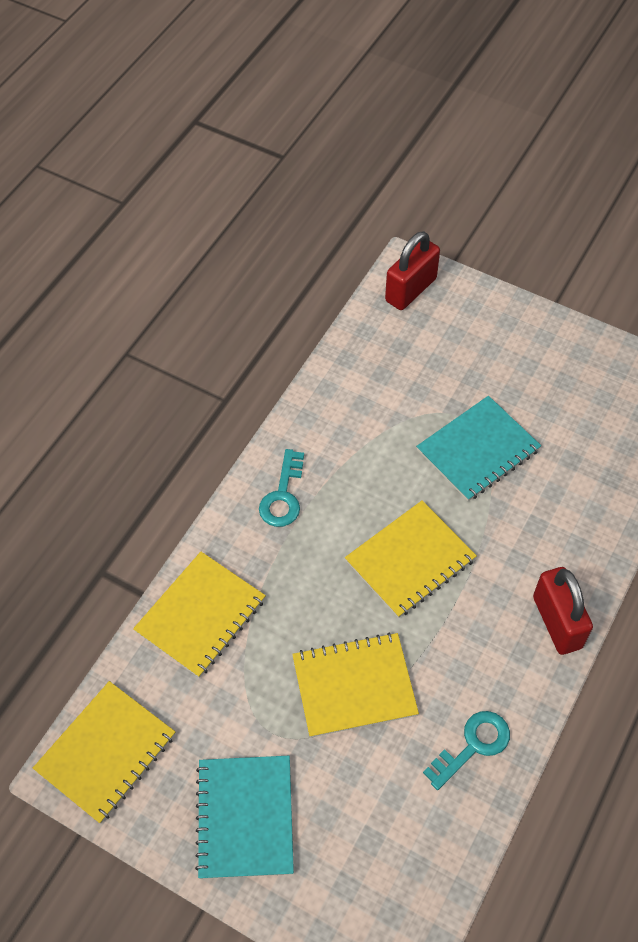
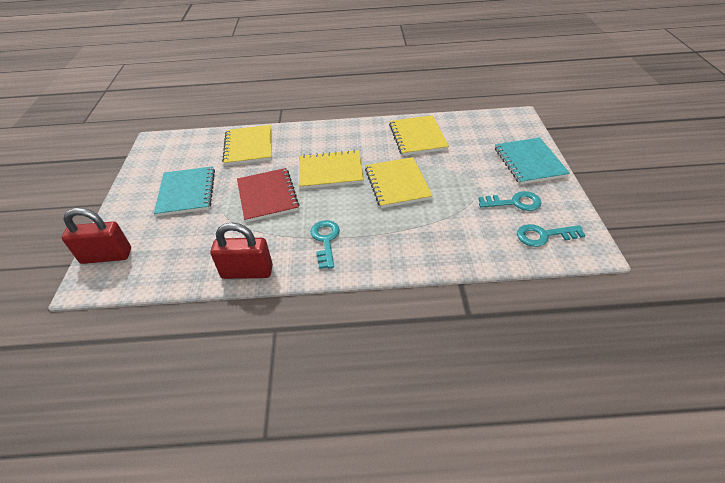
red notebook: 0 -> 1
turquoise key: 2 -> 3

